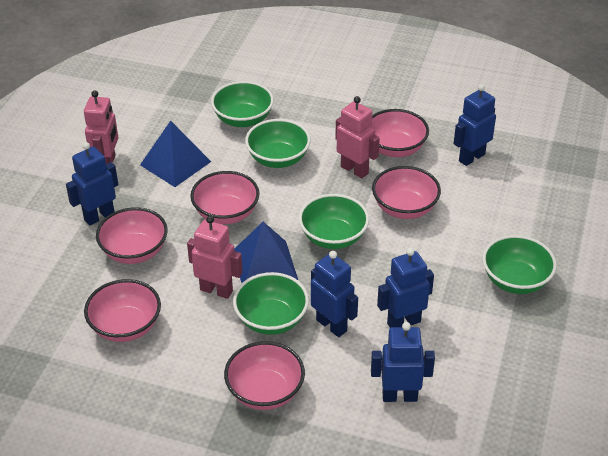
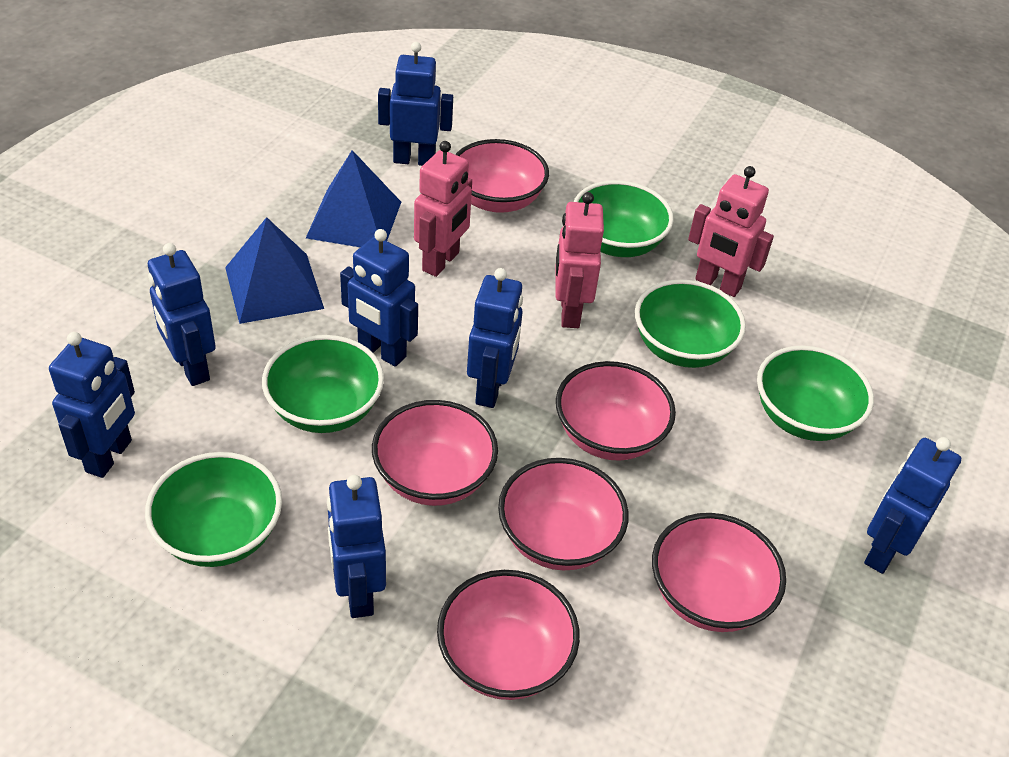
blue robot: 5 -> 7

